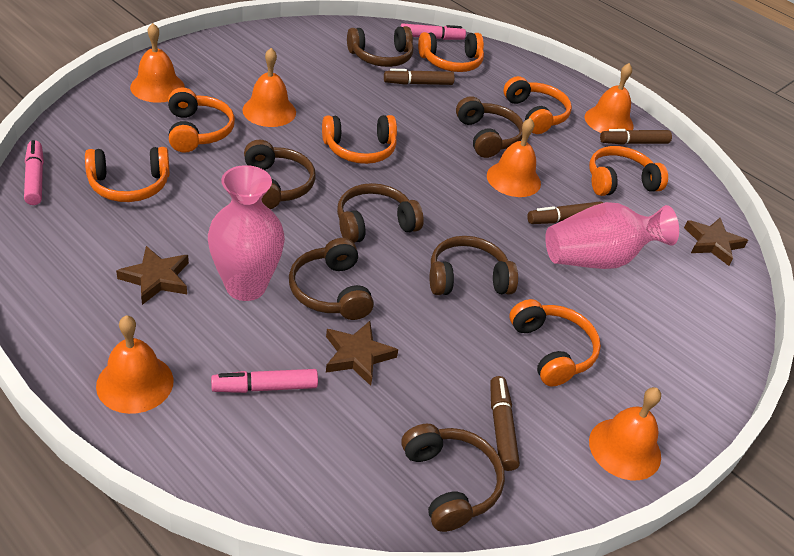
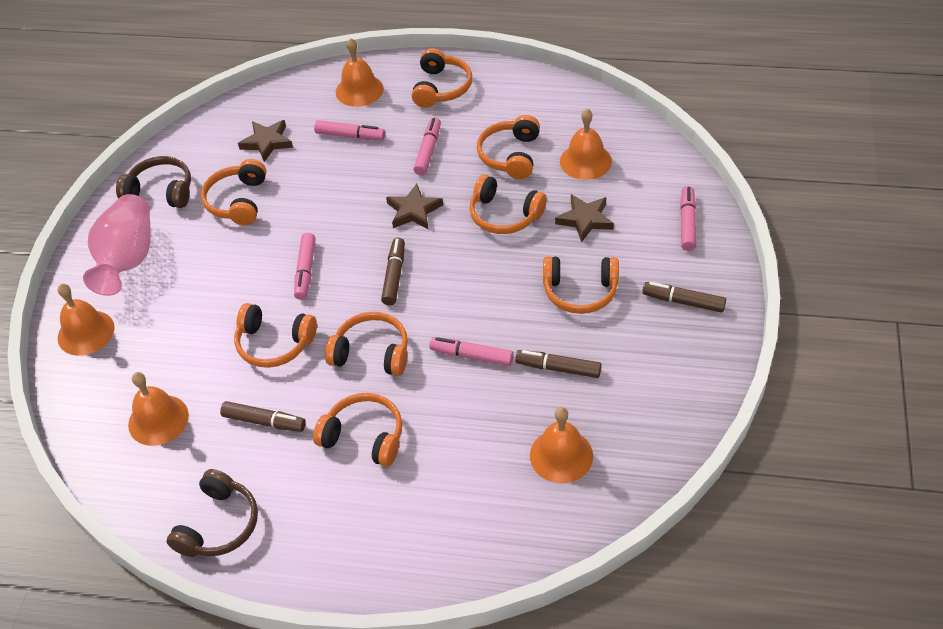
brown headphones: 7 -> 2
orange bell: 6 -> 5
orange headphones: 7 -> 8
pink marker: 3 -> 5
pink vase: 2 -> 1

